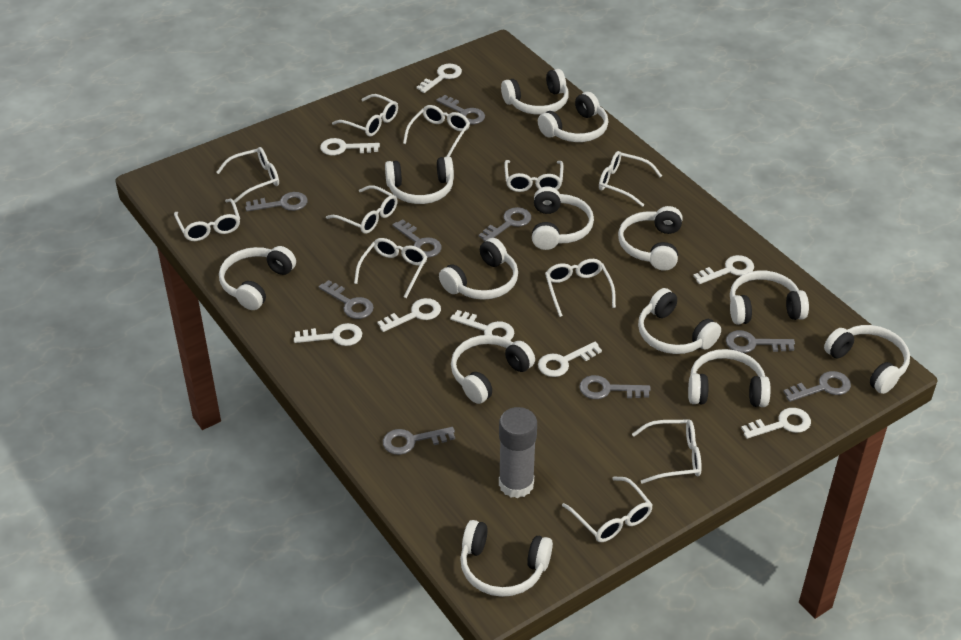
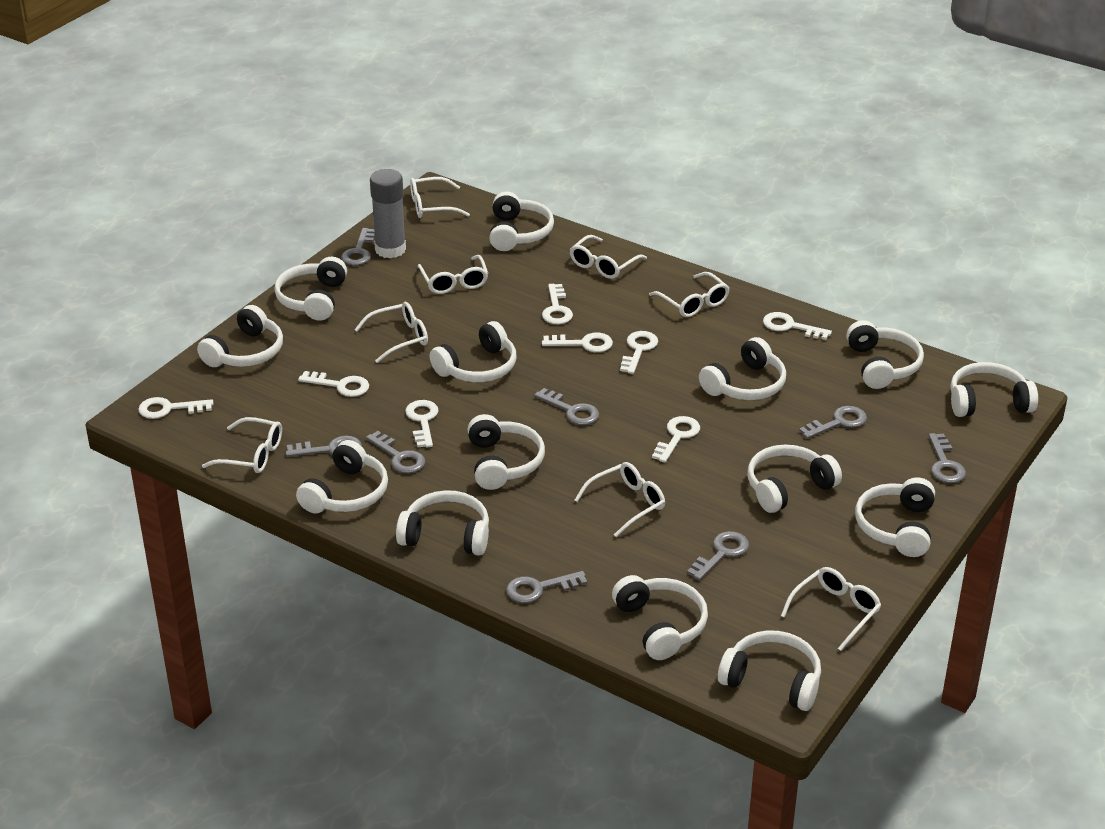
grey key: 9 -> 8
white glasses: 11 -> 8
white headphones: 13 -> 14

